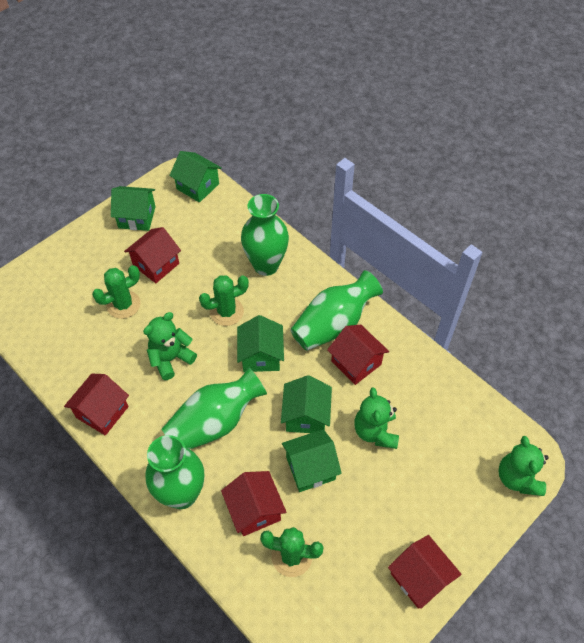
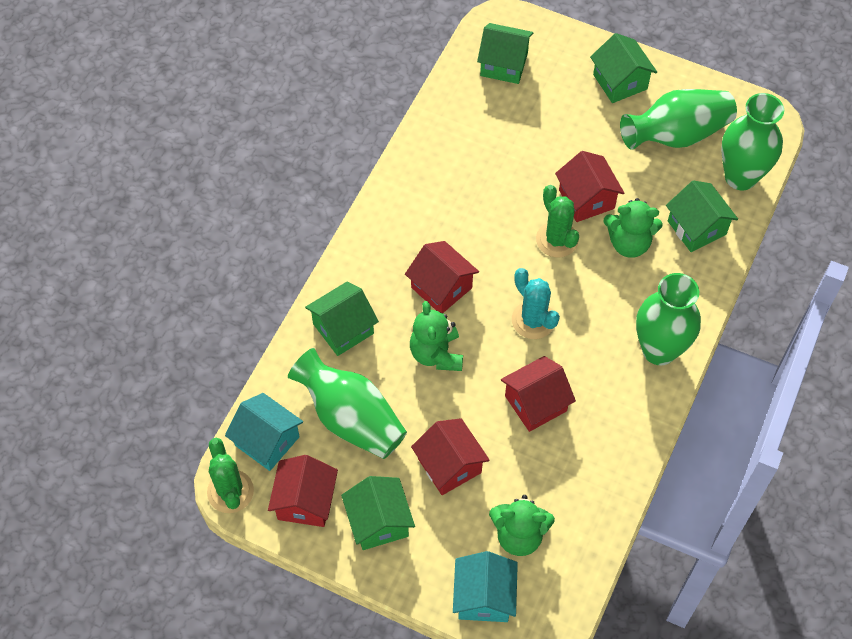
green cactus: 3 -> 2
turquoise cactus: 0 -> 1
turquoise house: 0 -> 2

